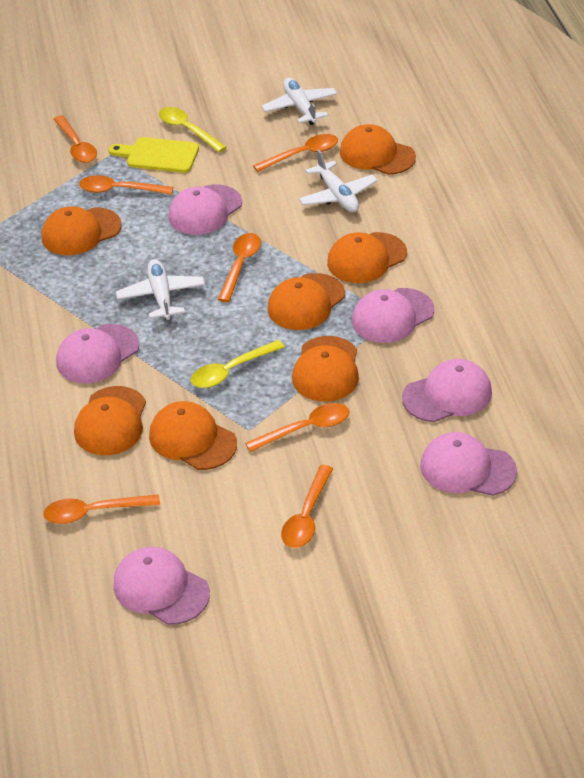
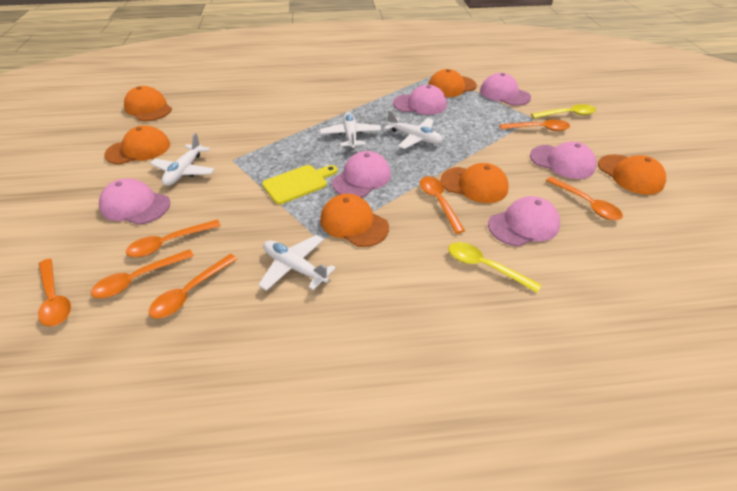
orange cap: 7 -> 6
white plane: 3 -> 4

